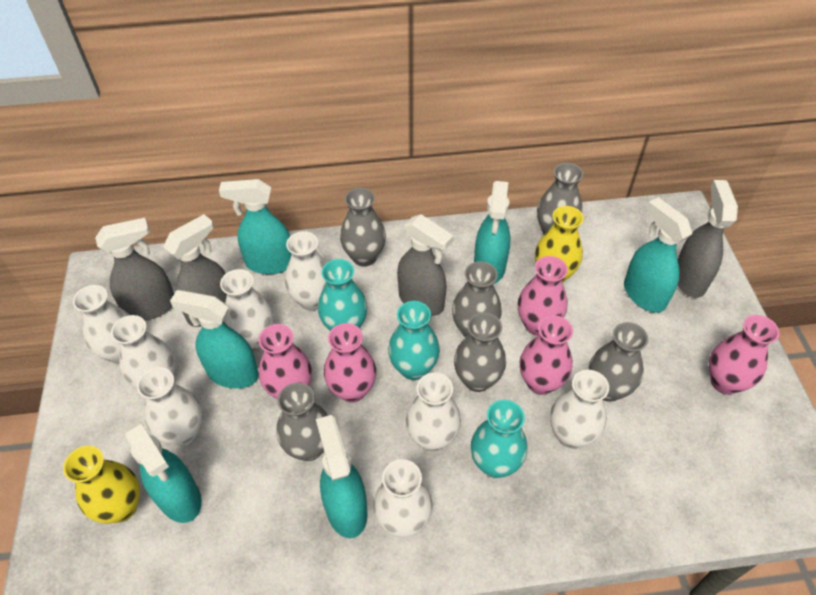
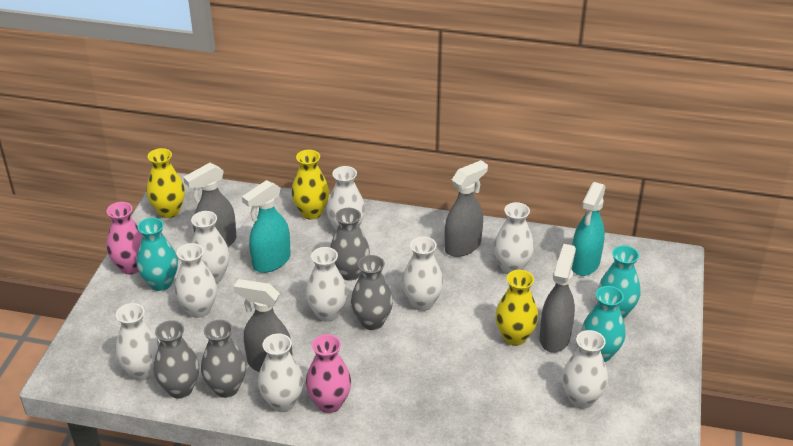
grey vase: 6 -> 4
pink vase: 5 -> 2
turquoise spray bottle: 6 -> 2
white vase: 8 -> 9
yellow vase: 2 -> 3

